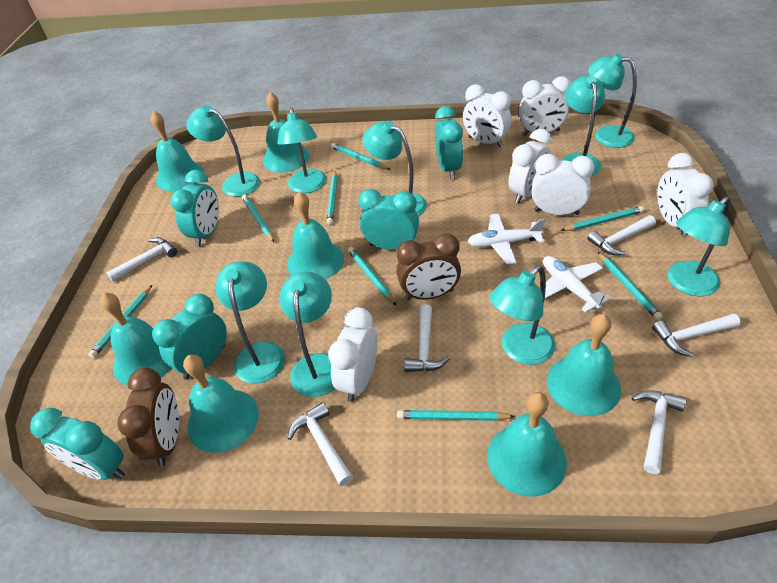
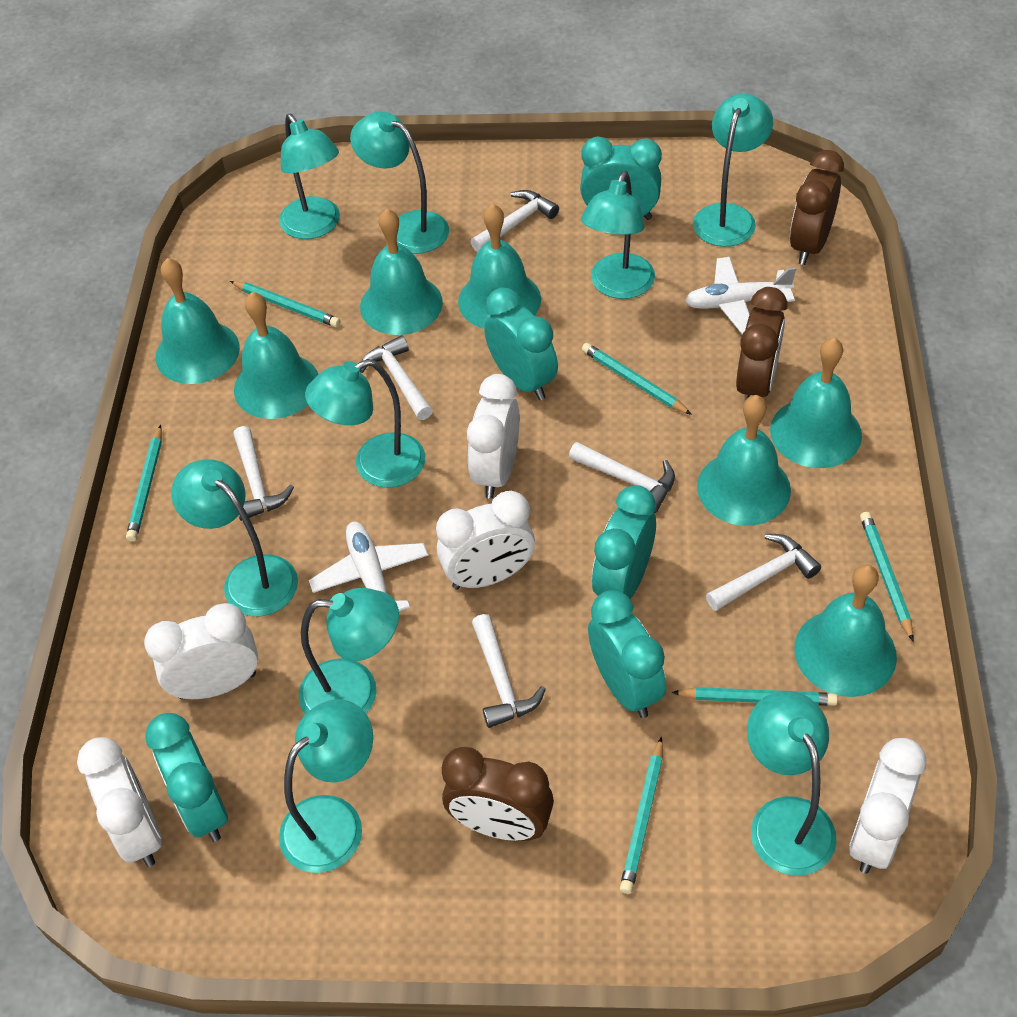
brown clock: 2 -> 3
turquoise pencil: 8 -> 6
white clock: 6 -> 5

